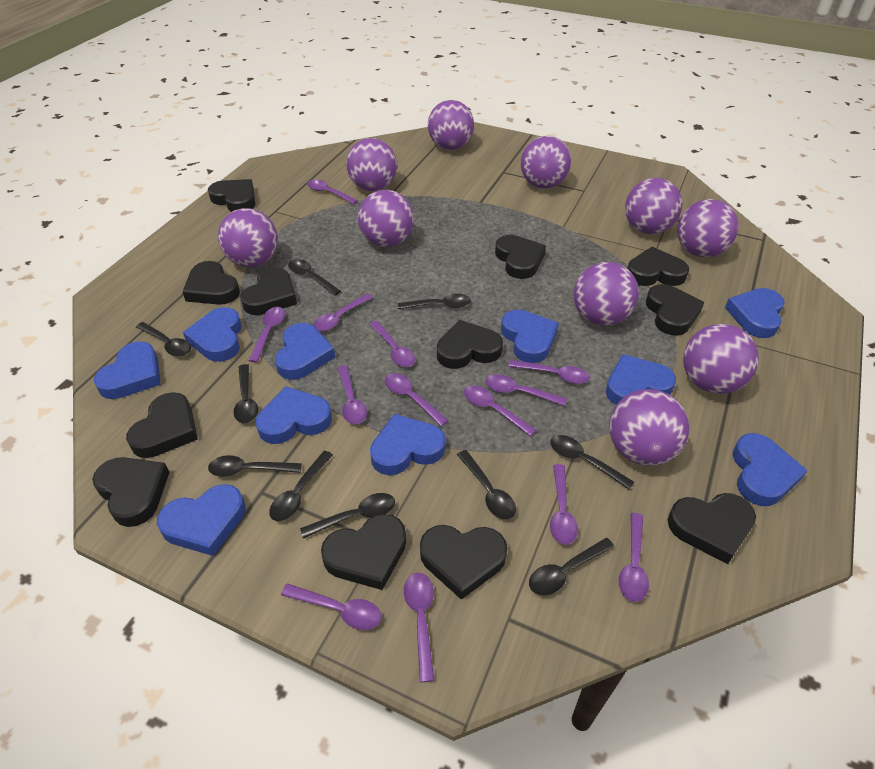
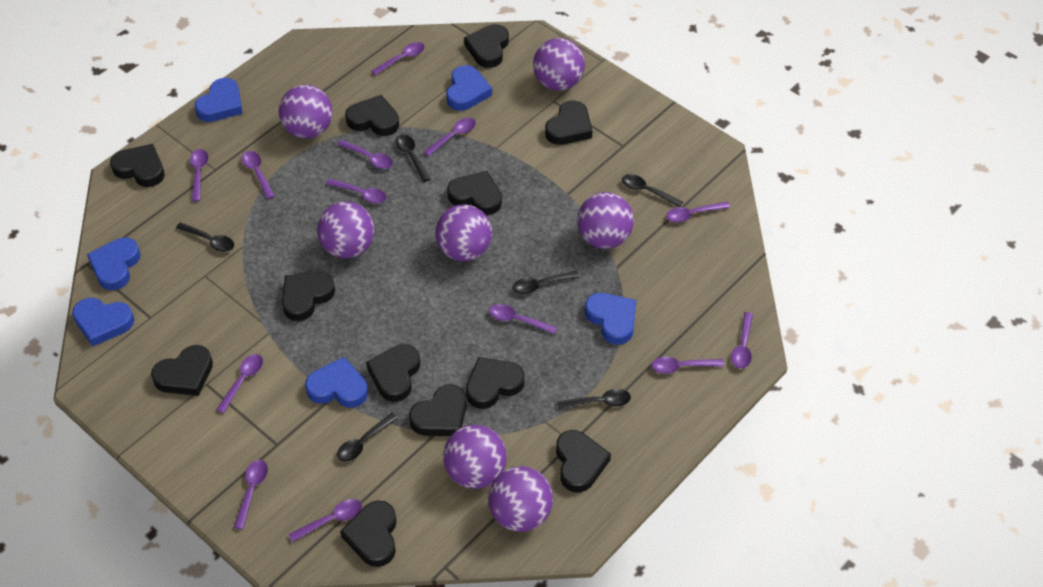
black spoon: 10 -> 6
blue heart: 10 -> 6
purple ball: 10 -> 7

